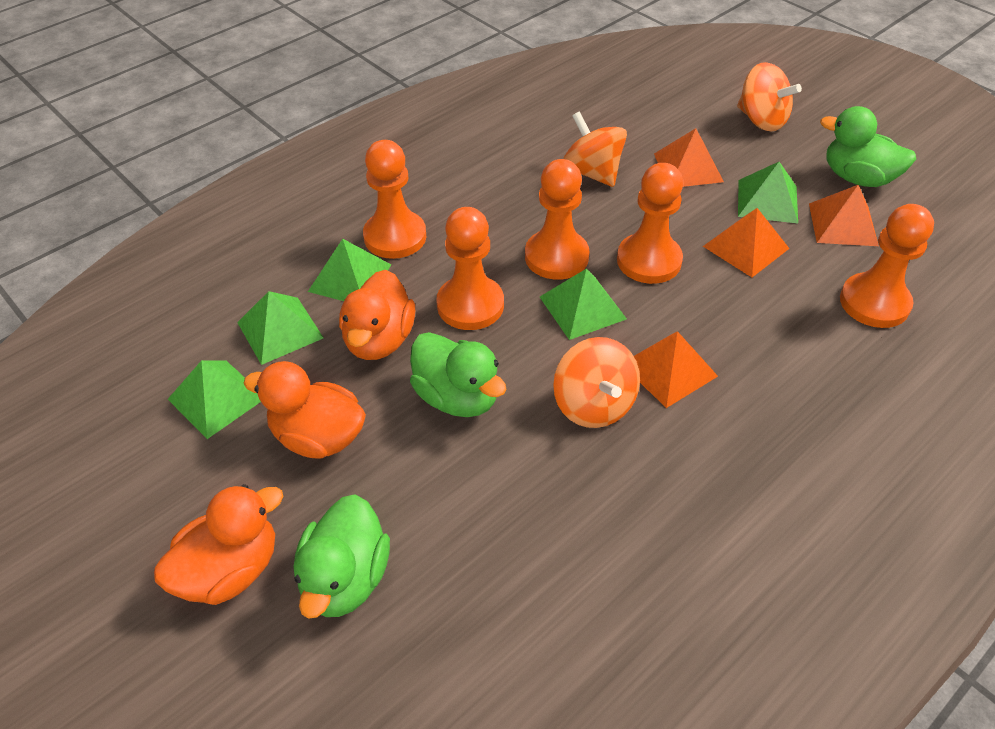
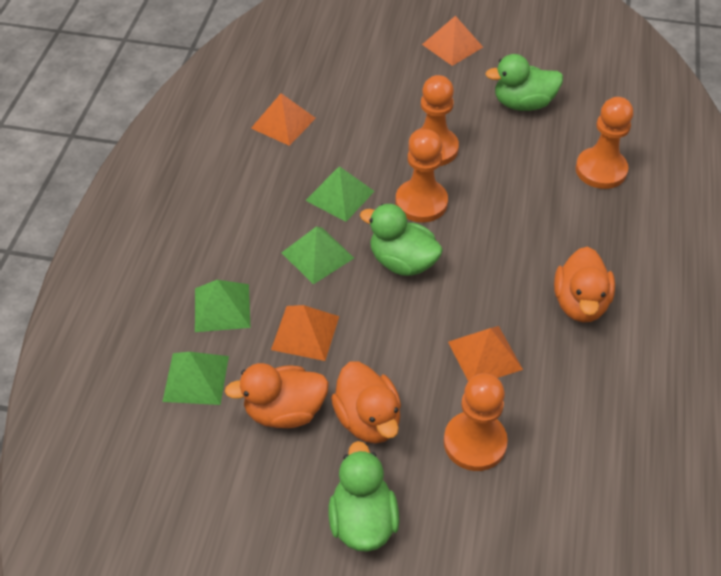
green pyramid: 5 -> 4
orange pawn: 5 -> 4
orange spinning top: 3 -> 0

